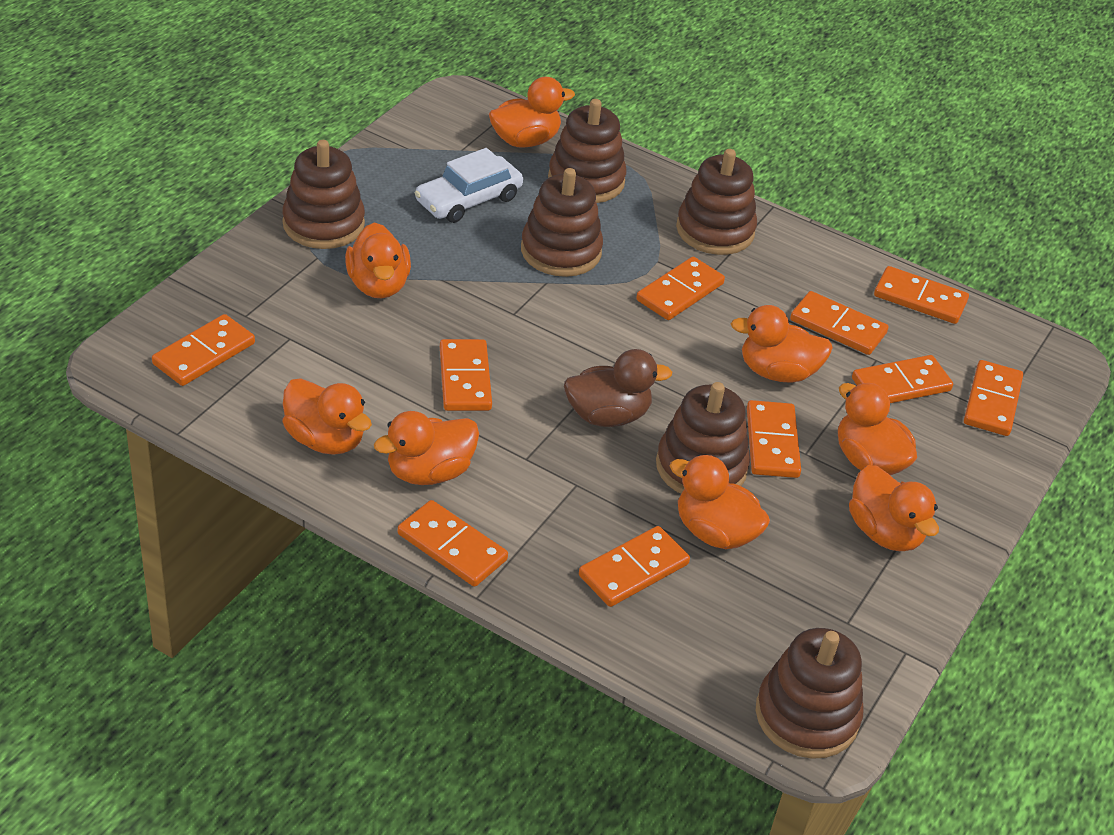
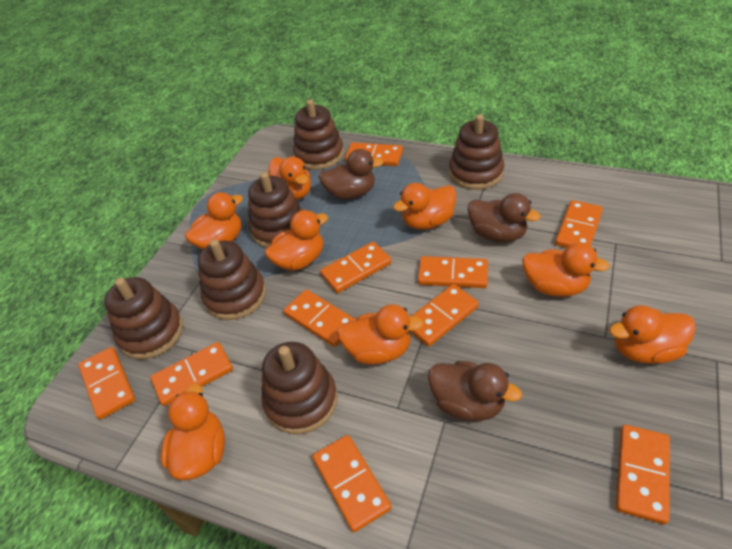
brown duck: 1 -> 3
white car: 1 -> 0

